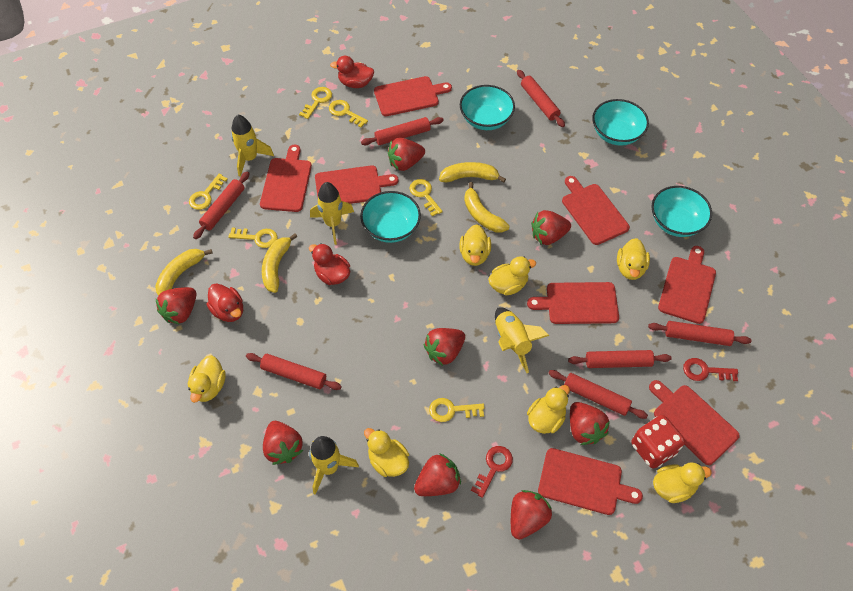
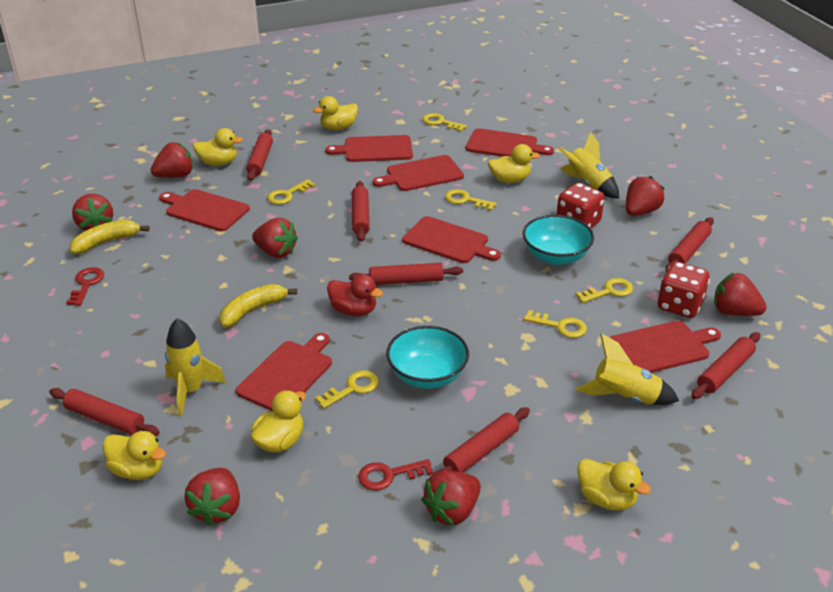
red cutting board: 8 -> 7
red dice: 1 -> 2
red duck: 3 -> 1
red strawberry: 8 -> 7
turquoise bowl: 4 -> 2
yellow banana: 4 -> 2
yellow duck: 7 -> 6
yellow rocket: 4 -> 3

